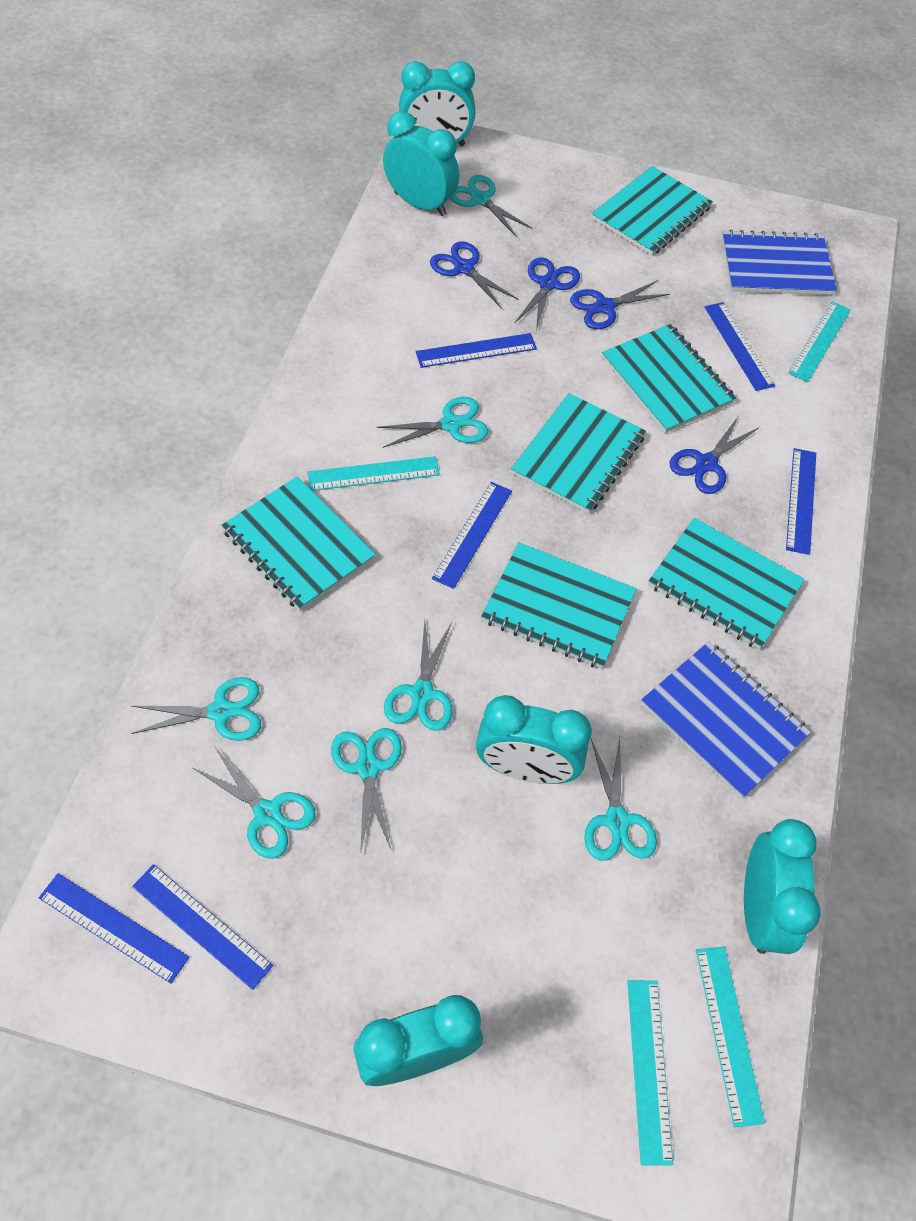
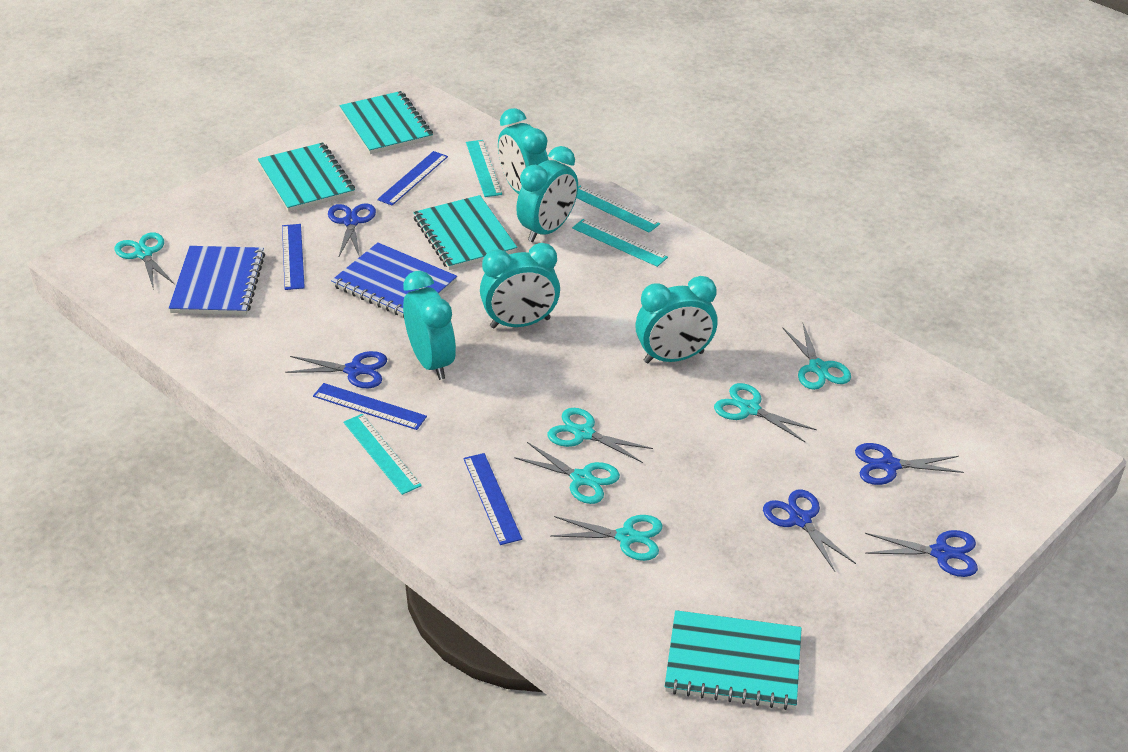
blue ruler: 6 -> 4
blue scissors: 4 -> 5
turquoise notebook: 6 -> 4
turquoise scissors: 7 -> 6

